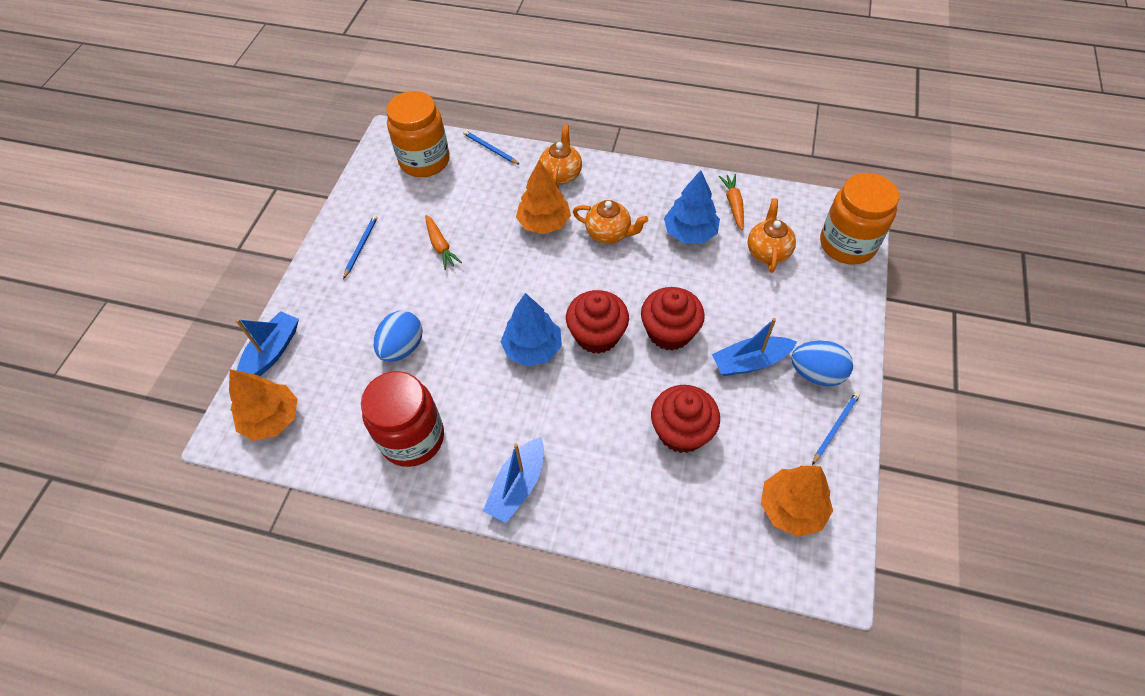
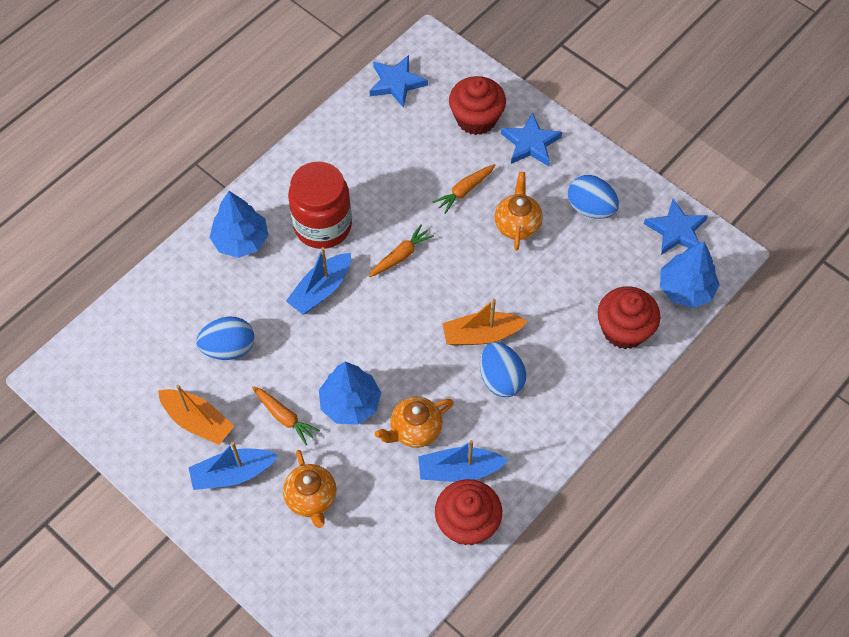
blue egg: 2 -> 3
blue pencil: 3 -> 0
blue star: 0 -> 3
blue tree: 2 -> 3
orange boat: 0 -> 2
orange carrot: 2 -> 3
orange jar: 2 -> 0
orange tree: 3 -> 0

